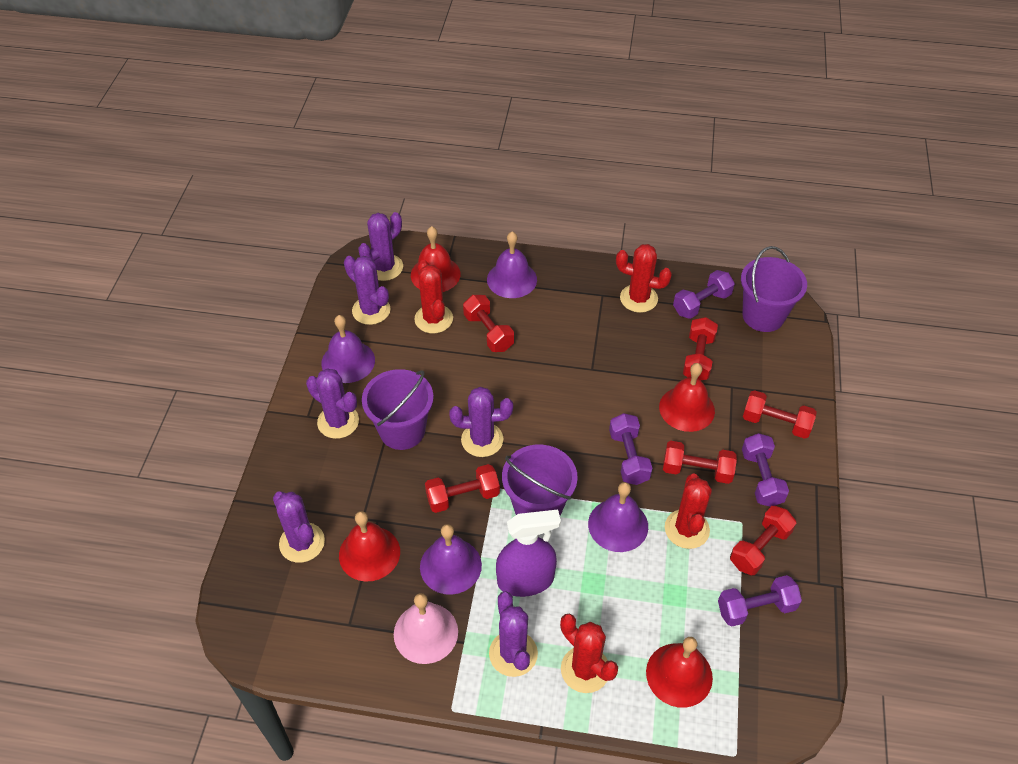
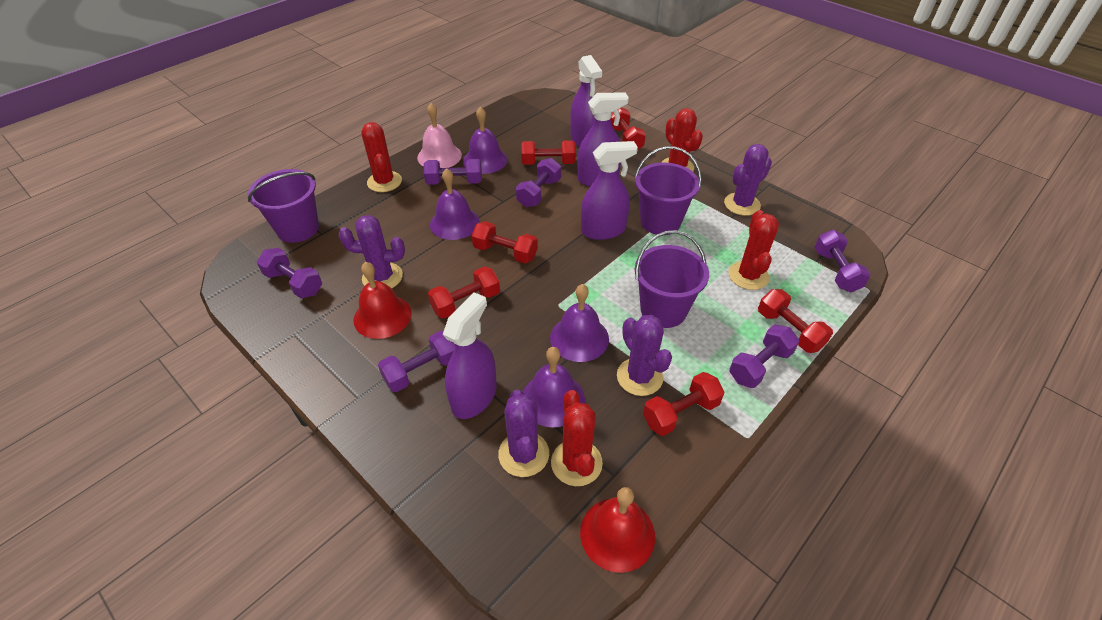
purple cactus: 6 -> 4
purple dumbbell: 4 -> 6
purple spray bottle: 1 -> 4
red bell: 4 -> 2

